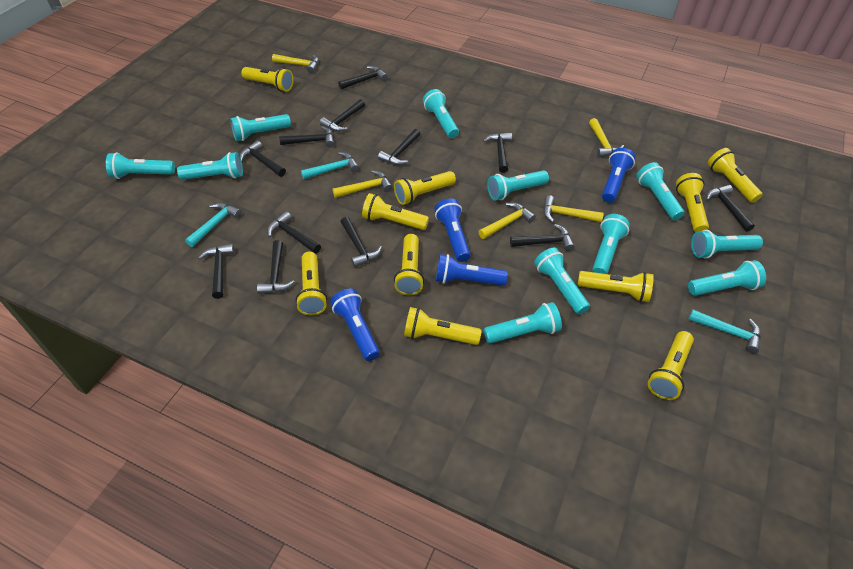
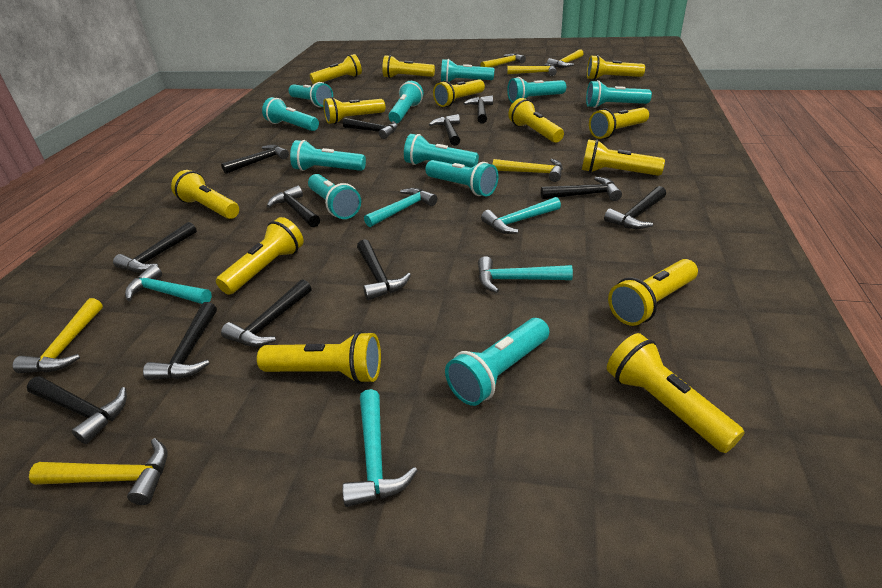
blue flashlight: 4 -> 0
turquoise hammer: 3 -> 5
yellow flashlight: 10 -> 13
yellow hammer: 5 -> 6

